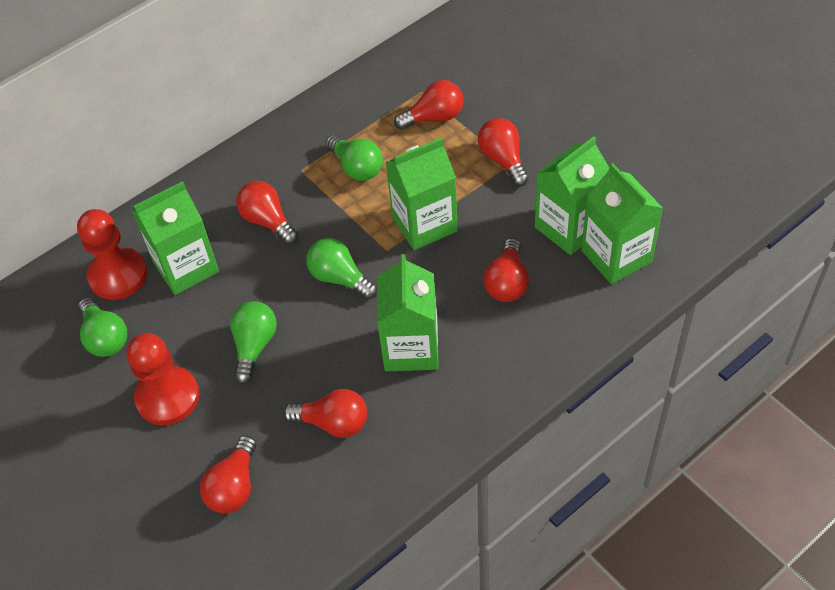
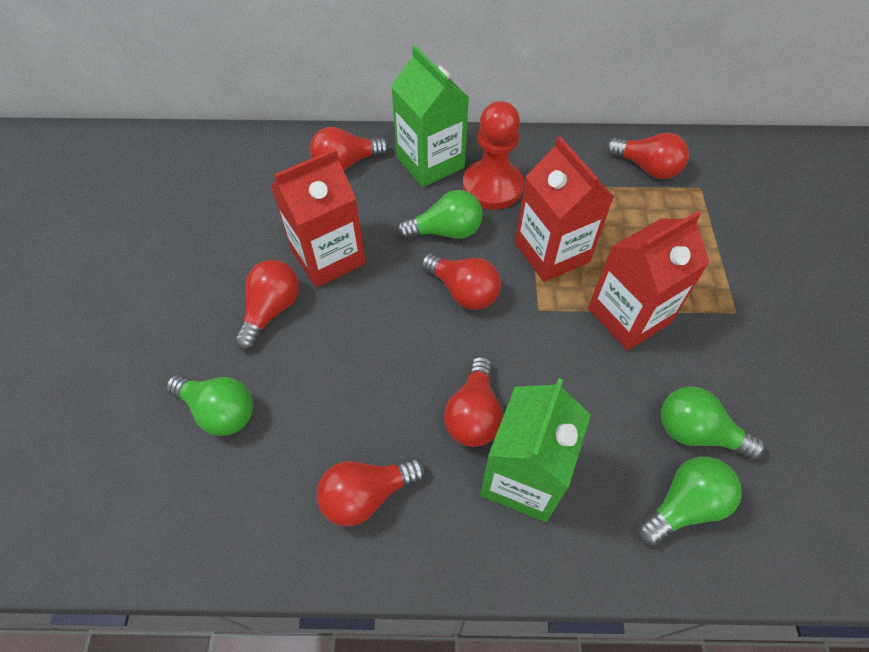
green carton: 5 -> 2
red carton: 0 -> 3
red pawn: 2 -> 1

